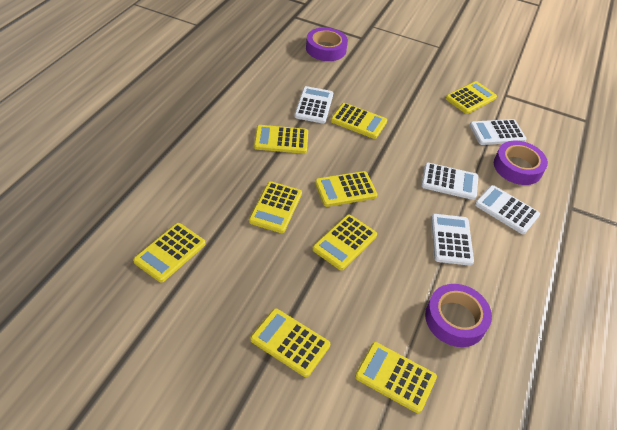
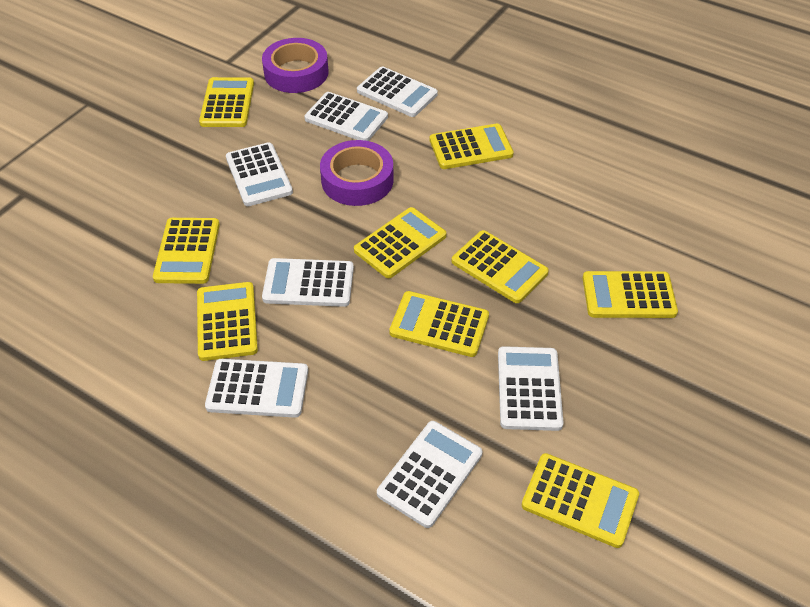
purple tape: 3 -> 2
white calculator: 5 -> 7

